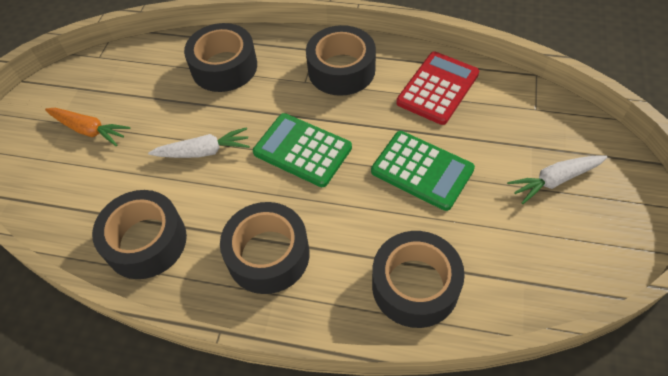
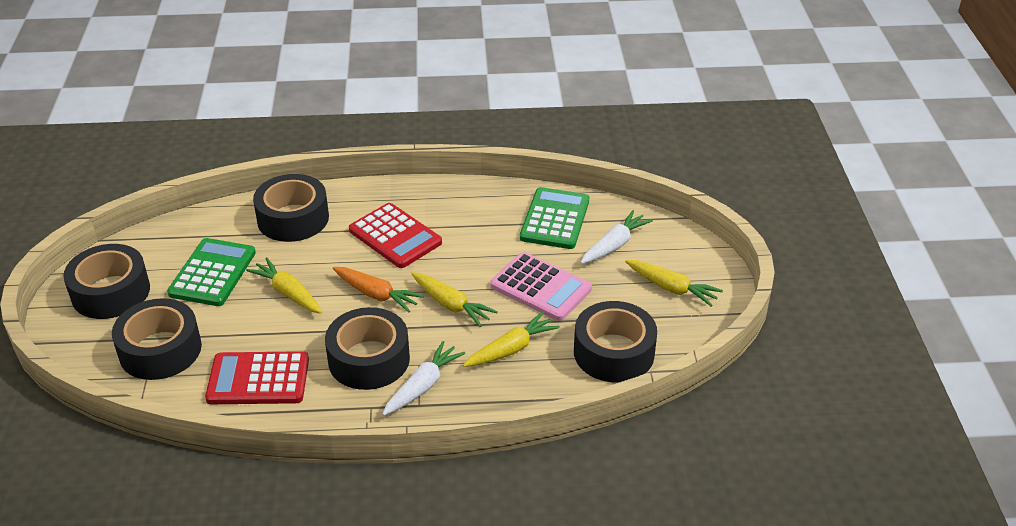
pink calculator: 0 -> 1
red calculator: 1 -> 2
yellow carrot: 0 -> 4

